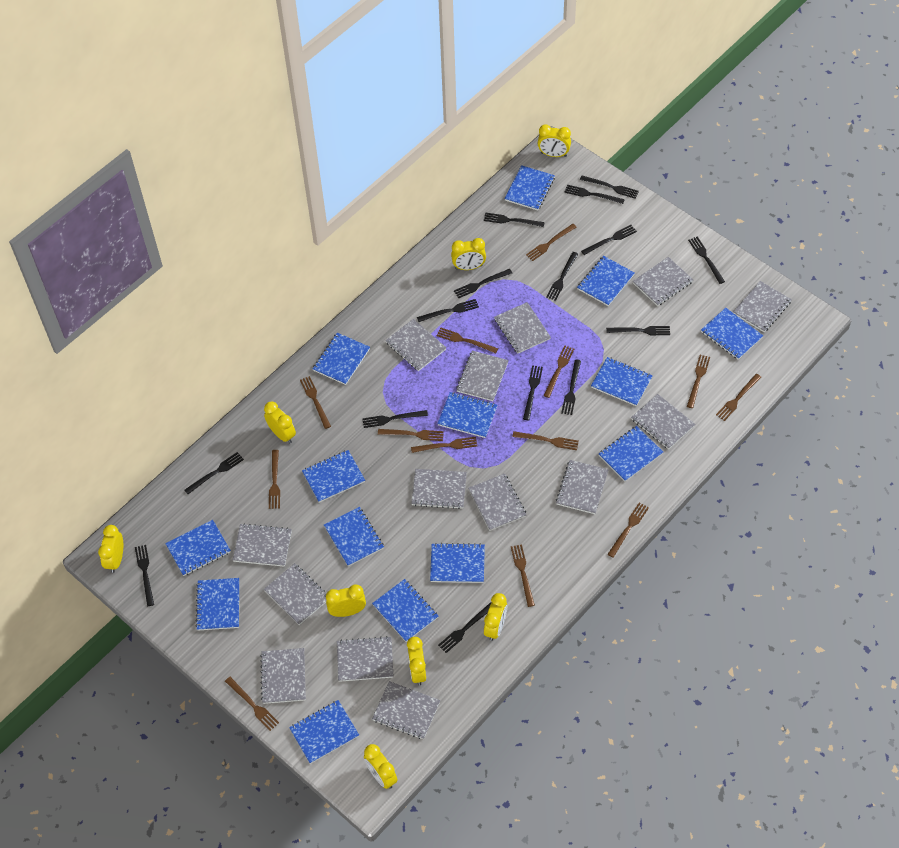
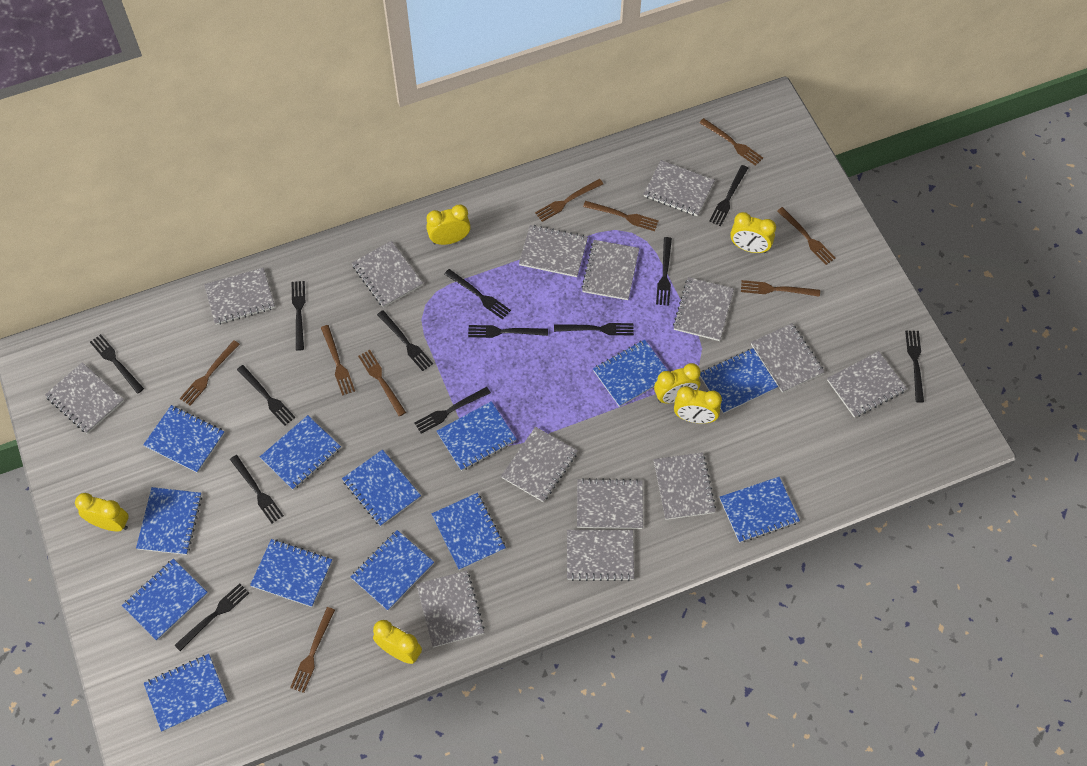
black fork: 15 -> 13
blue notebook: 14 -> 13
brown fork: 13 -> 9
yellow clock: 8 -> 6

